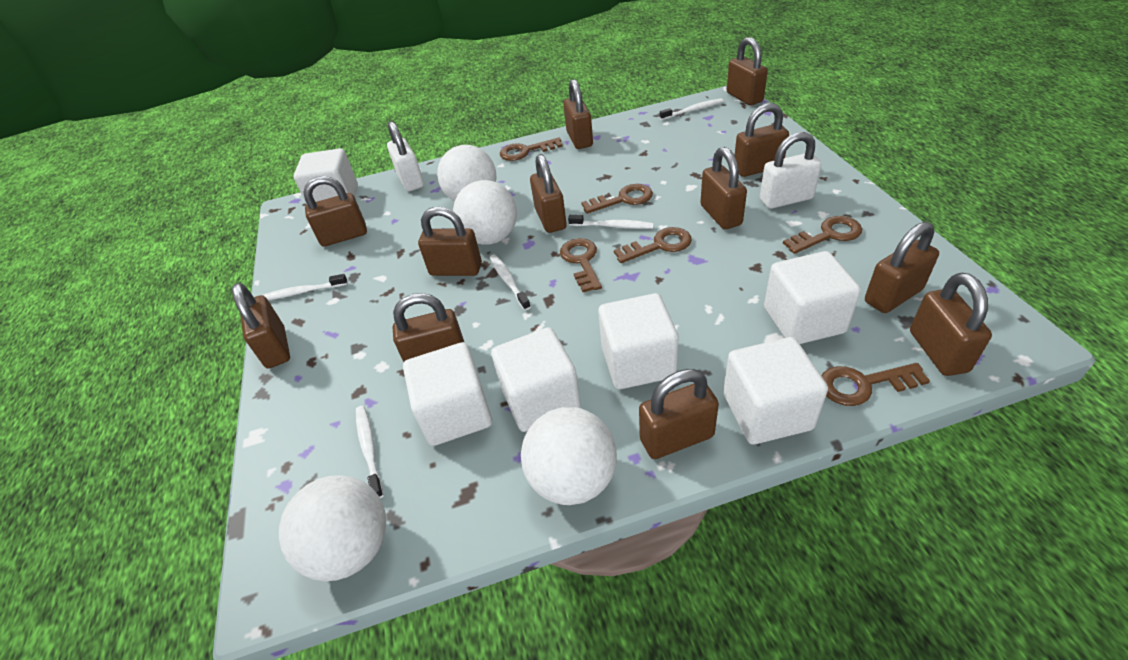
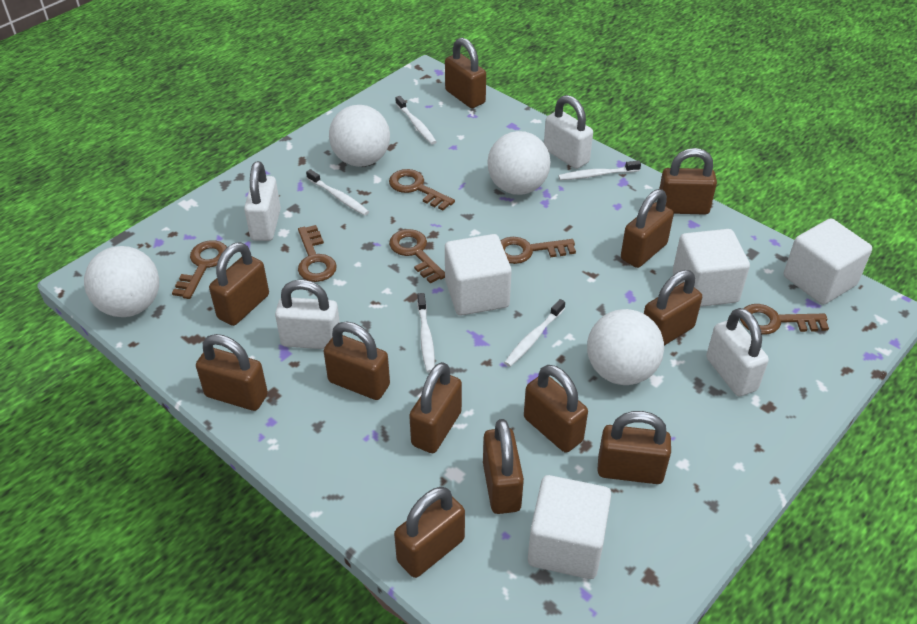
white cube: 6 -> 4
white padlock: 2 -> 4

